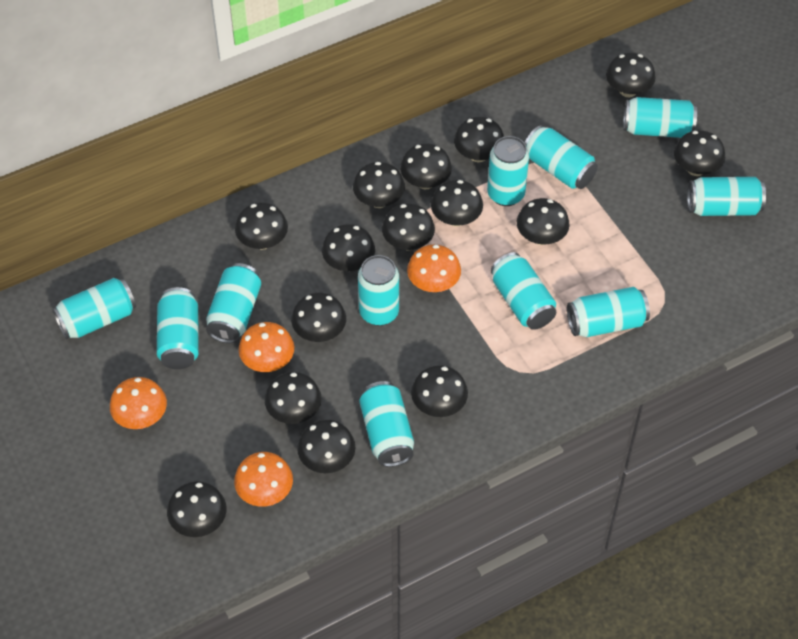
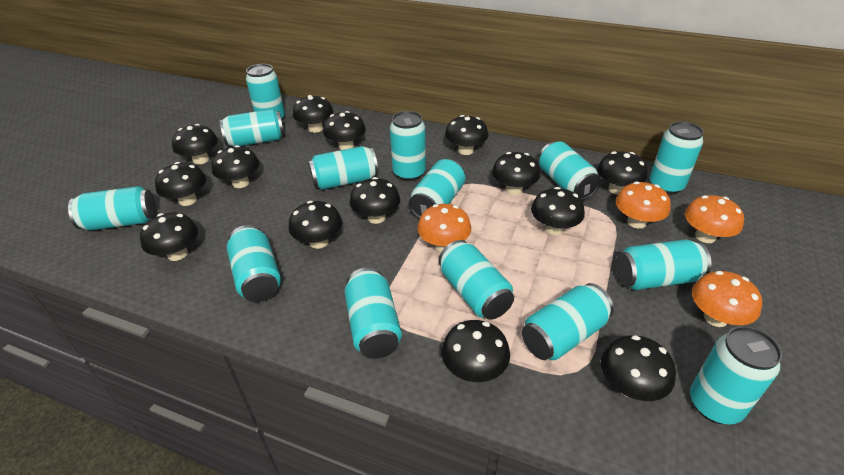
black mushroom: 15 -> 14
turquoise can: 11 -> 14

